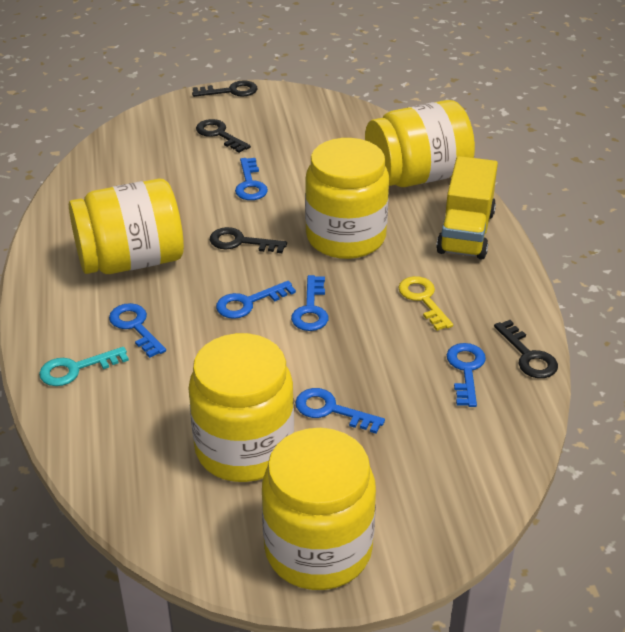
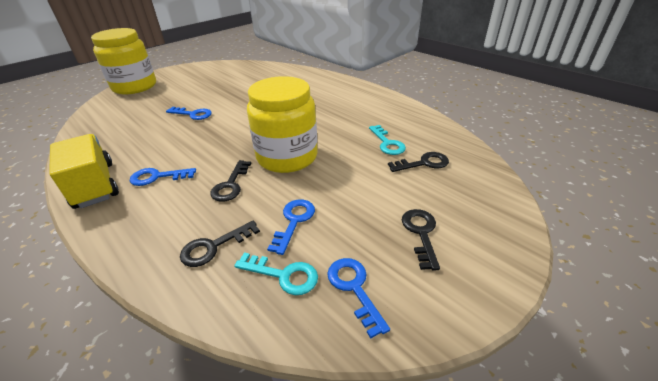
blue key: 6 -> 4
turquoise key: 1 -> 2
yellow jar: 5 -> 2
yellow key: 1 -> 0

